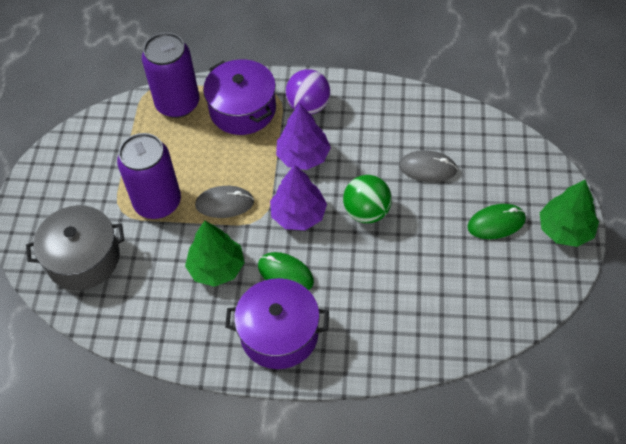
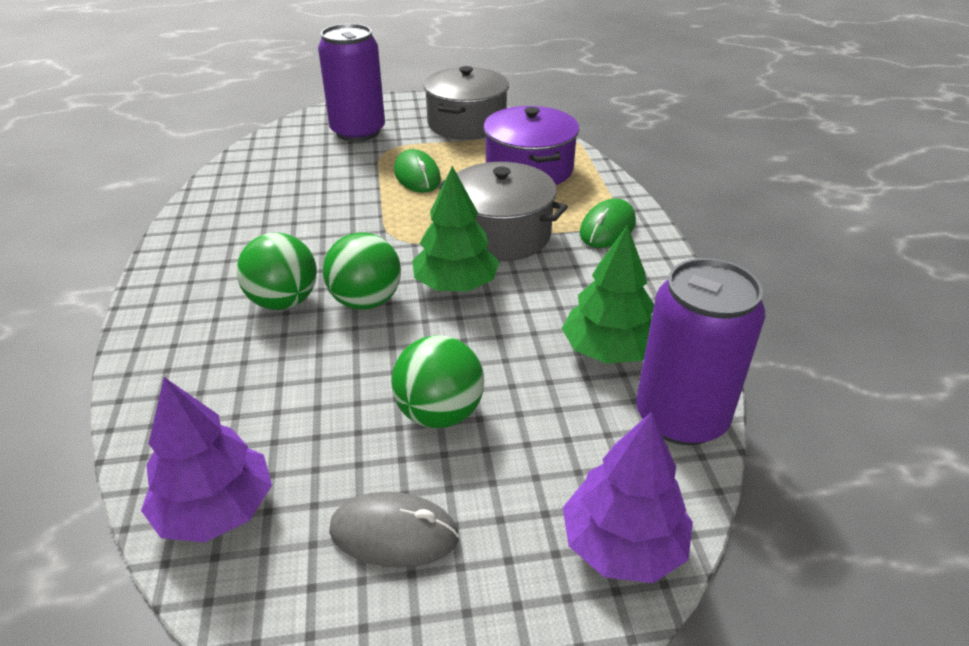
green ball: 1 -> 3
grey mouse: 2 -> 1
grey pot: 1 -> 2
purple ball: 1 -> 0
purple pot: 2 -> 1

